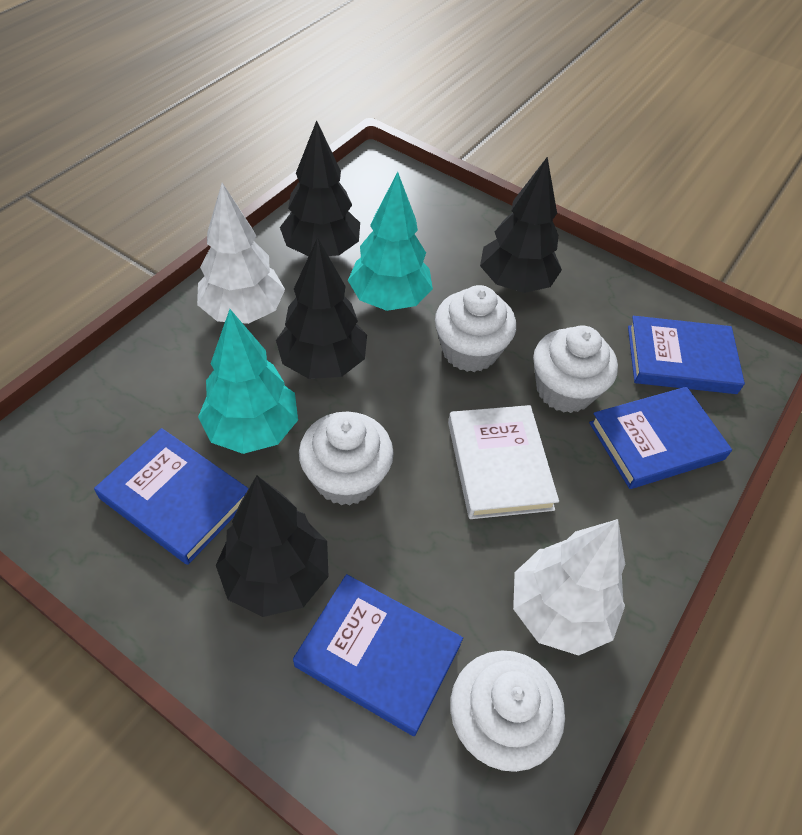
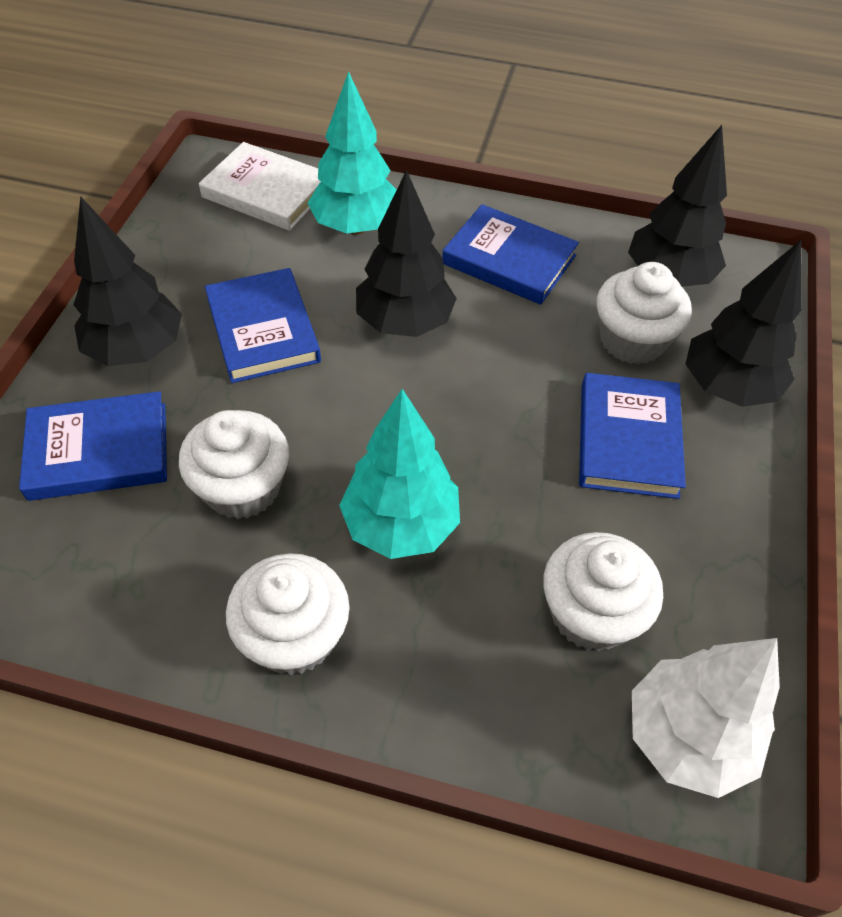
white tree: 2 -> 1

